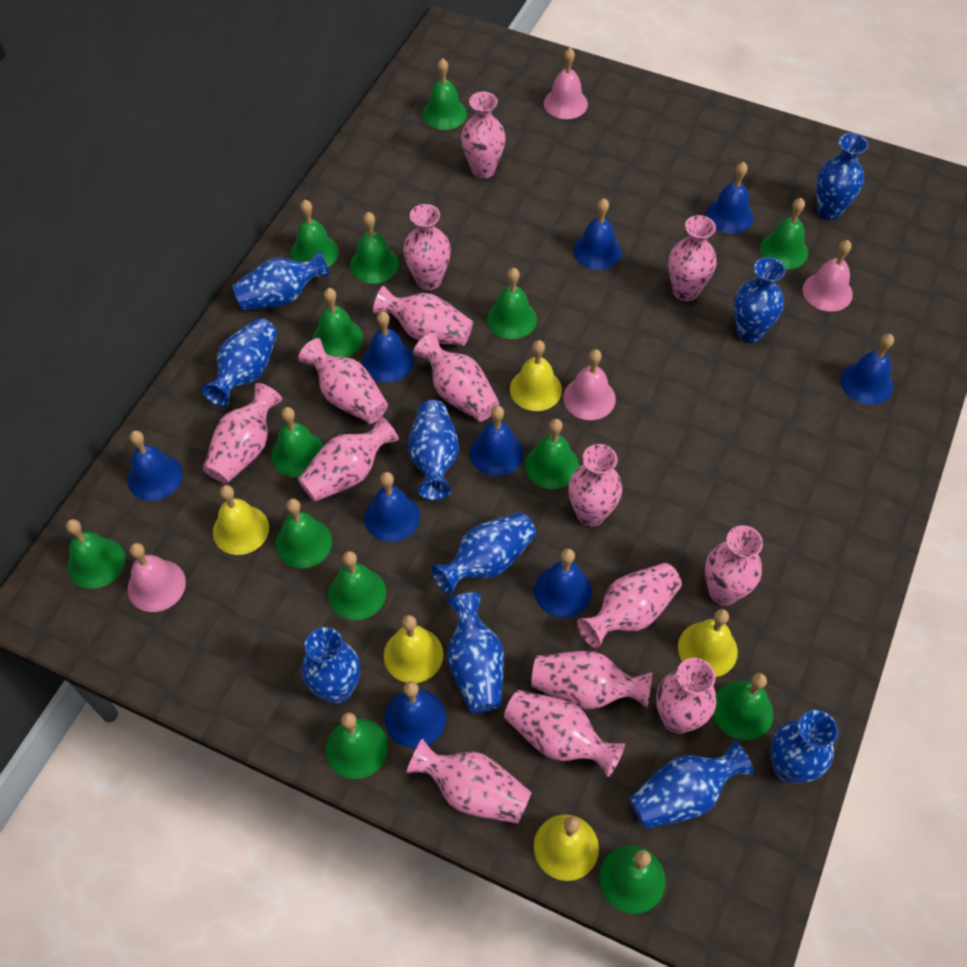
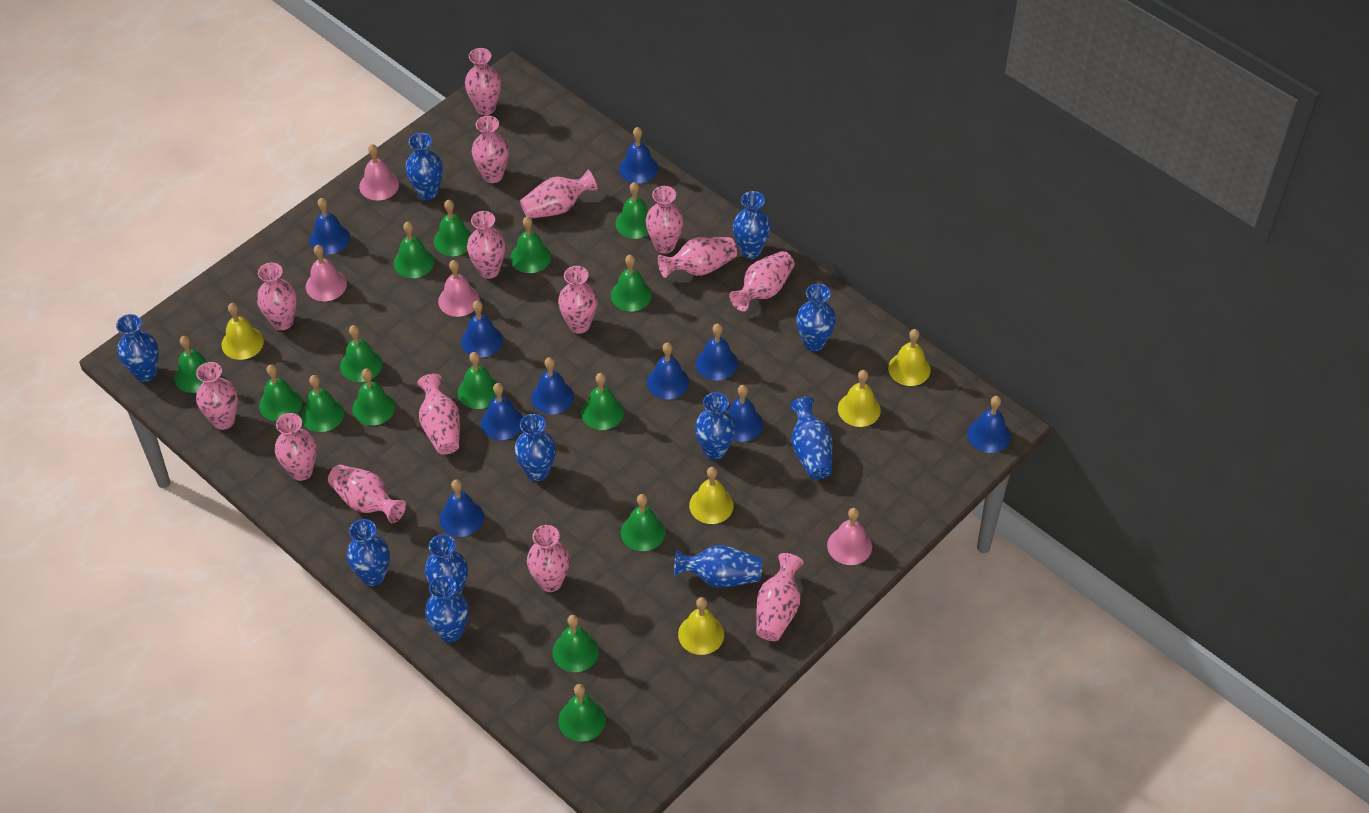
blue bell: 9 -> 10
blue vase: 10 -> 11
green bell: 14 -> 15

